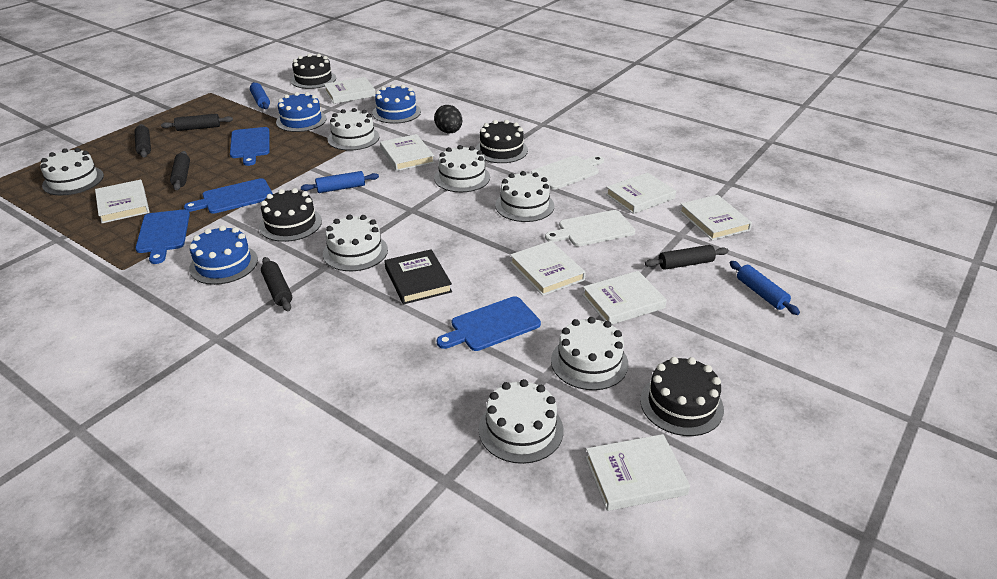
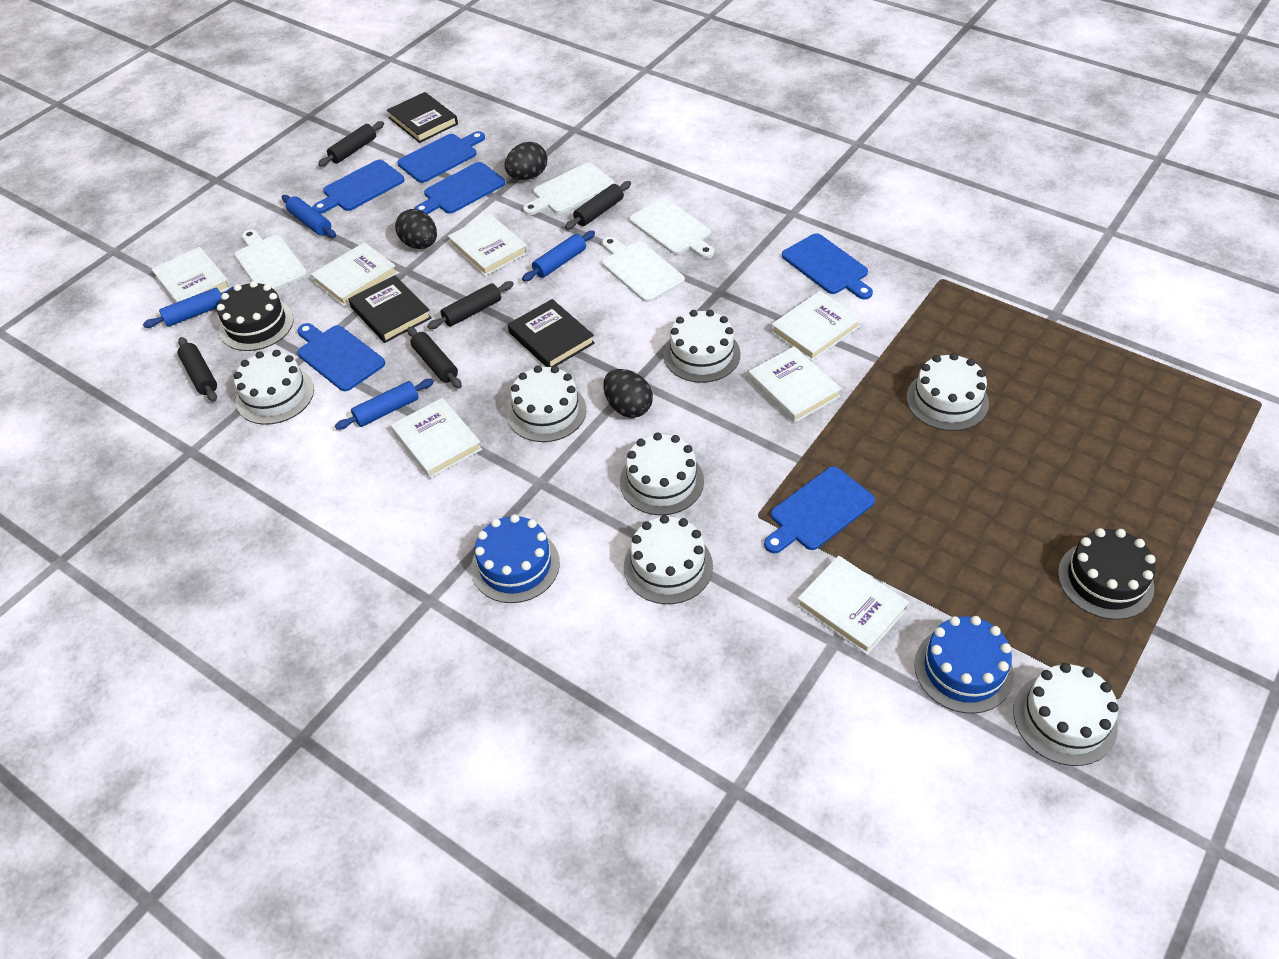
black book: 1 -> 3
black cake: 4 -> 2
black egg: 1 -> 3
blue cake: 3 -> 2
blue cutting board: 4 -> 6
blue rolling pin: 3 -> 4
white book: 8 -> 7
white cutting board: 2 -> 4

